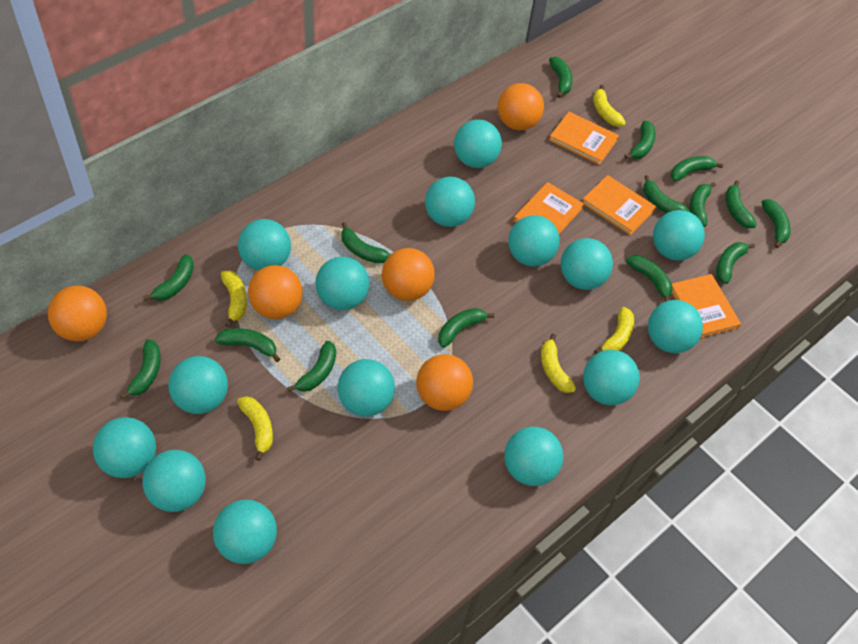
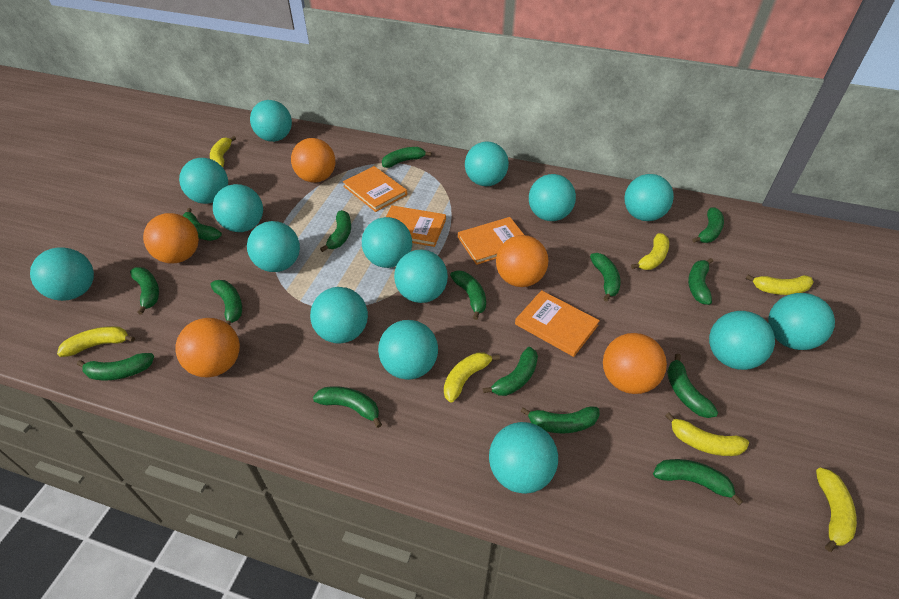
yellow banana: 5 -> 7

